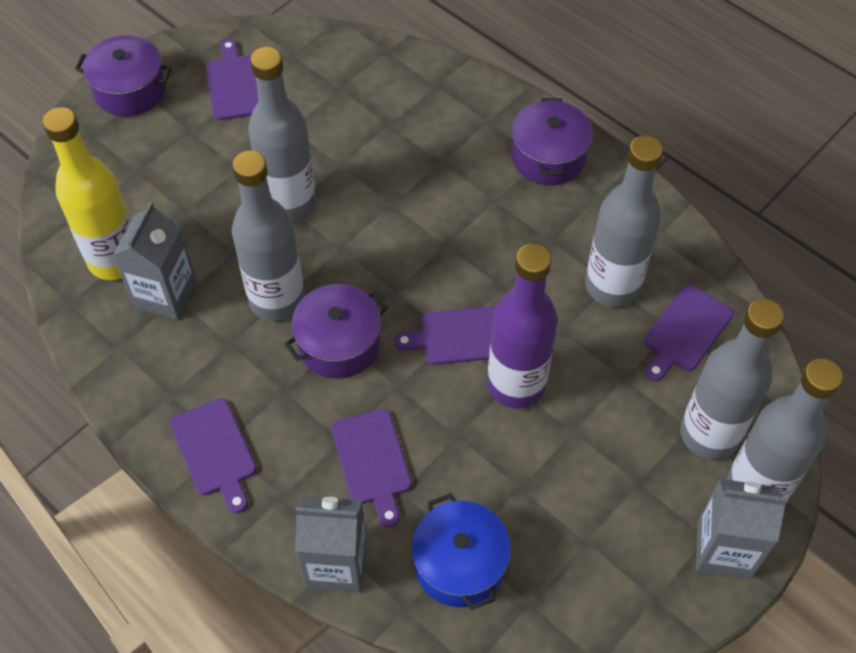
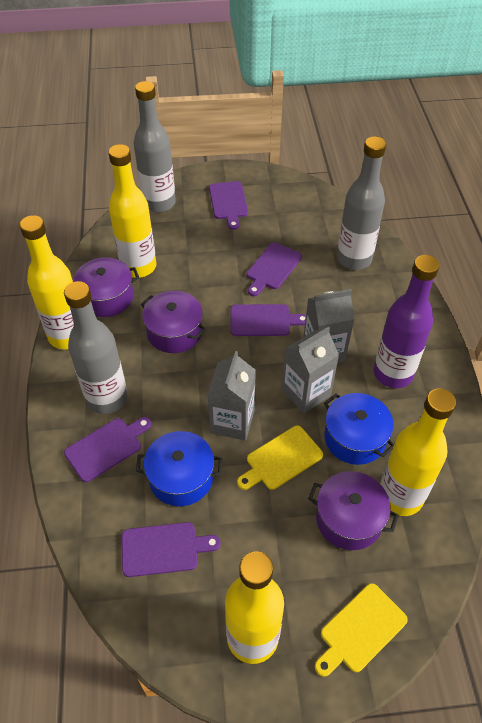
blue pot: 1 -> 2
grey bottle: 5 -> 3
yellow bottle: 1 -> 4
yellow cutting board: 0 -> 2

